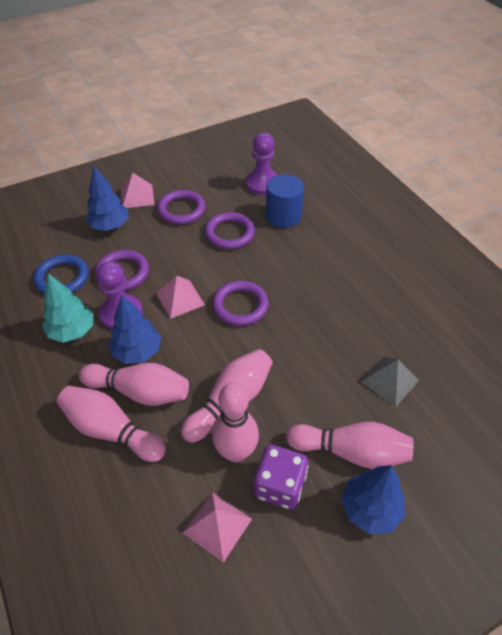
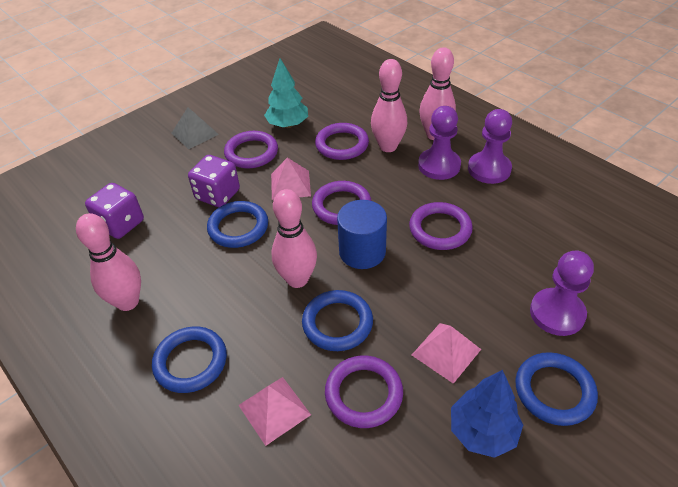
blue ring: 1 -> 4
blue tree: 3 -> 1
pink bowling pin: 5 -> 4
purple dice: 1 -> 2
purple pawn: 2 -> 3
purple ring: 4 -> 5

